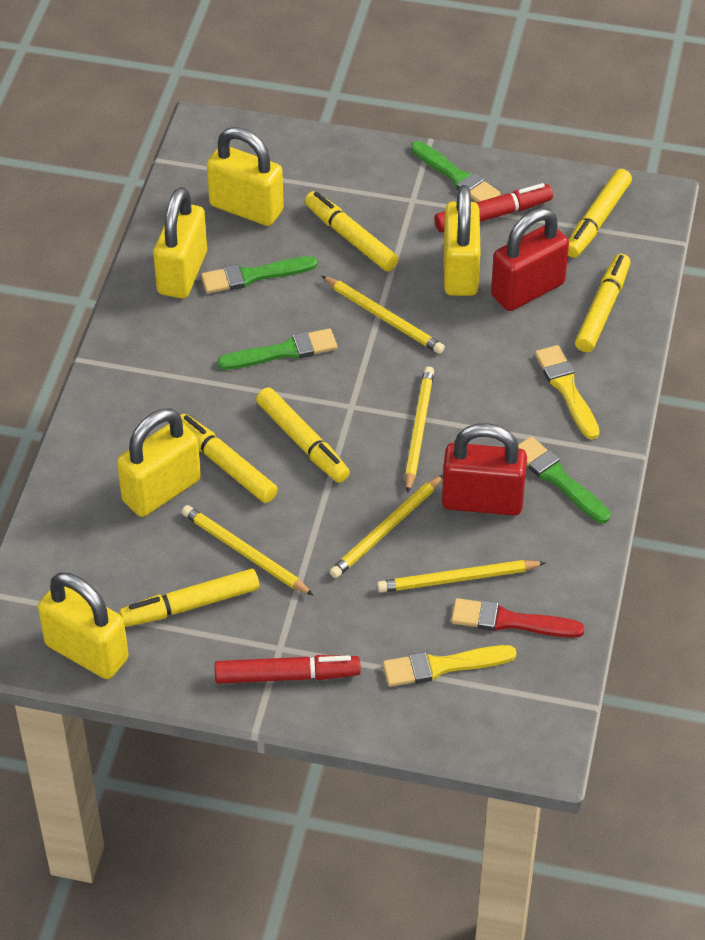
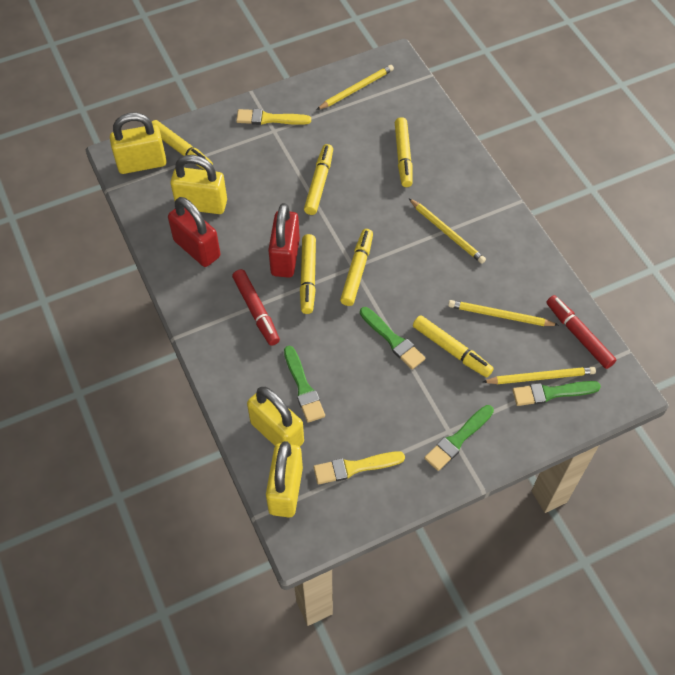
red brush: 1 -> 0
yellow padlock: 5 -> 4
yellow pencil: 5 -> 4

